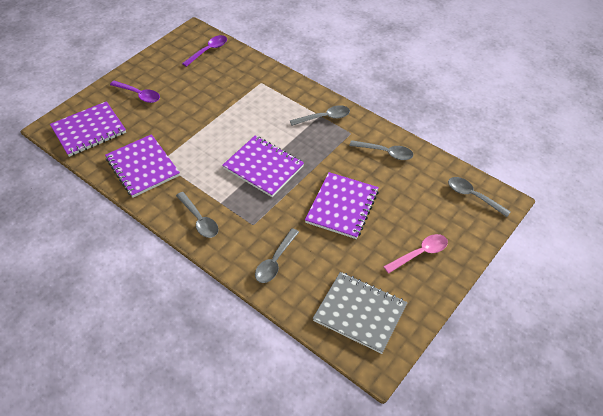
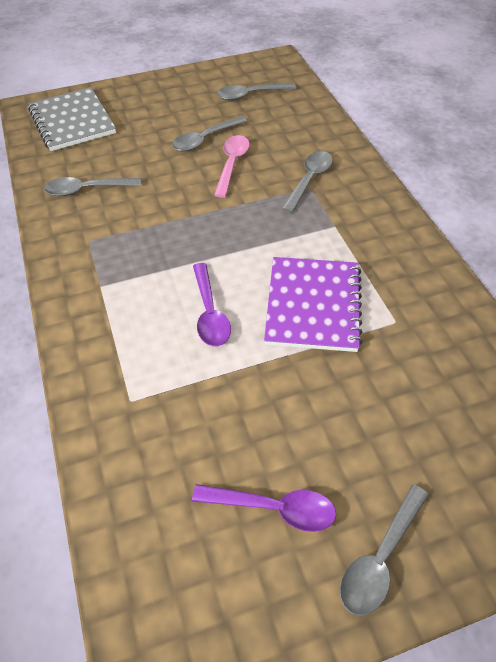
purple notebook: 4 -> 1

